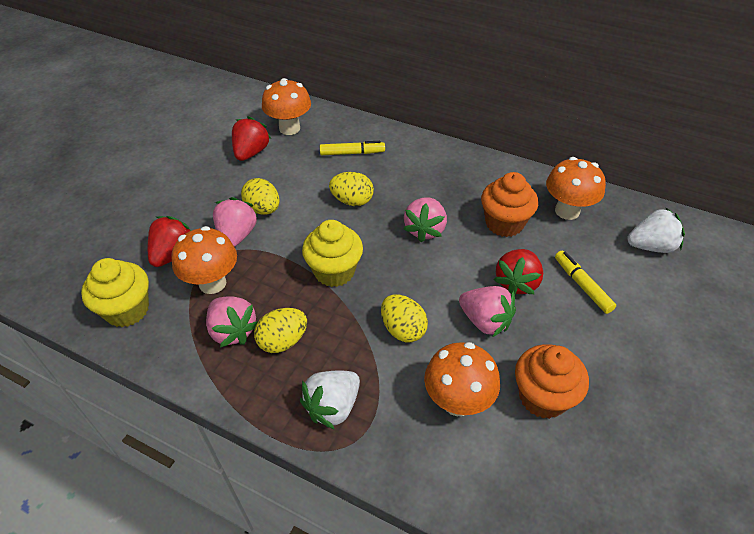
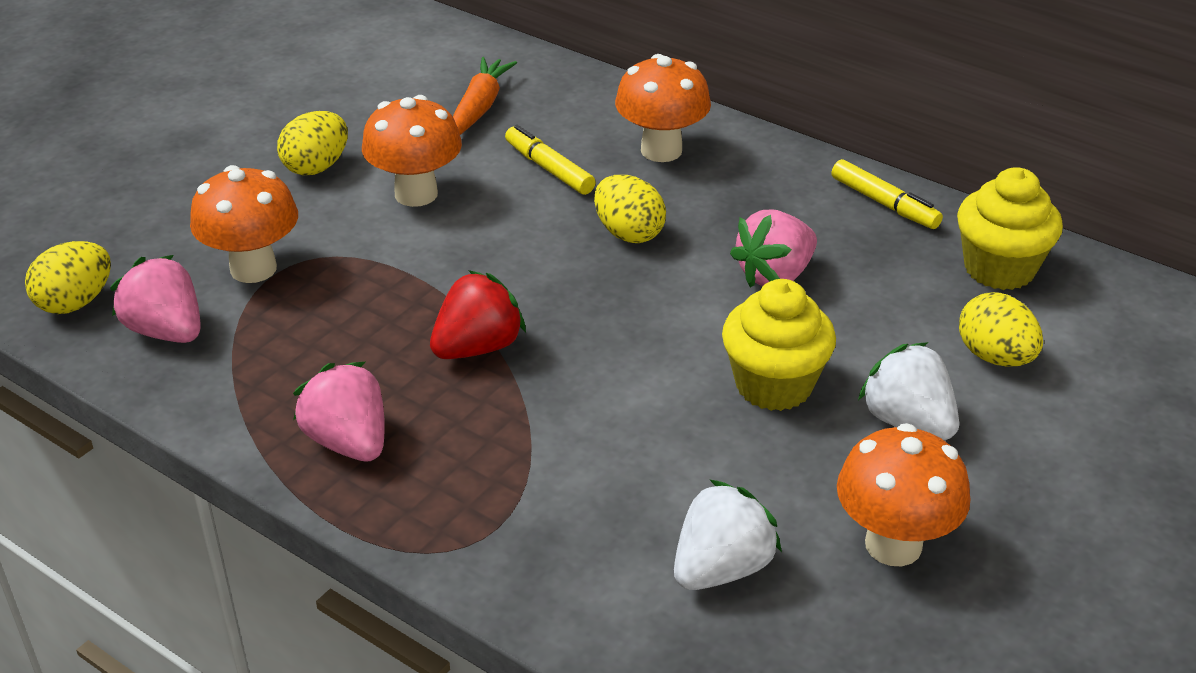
orange carrot: 0 -> 1
orange cupcake: 2 -> 0
pink strawberry: 4 -> 3
red strawberry: 3 -> 1

